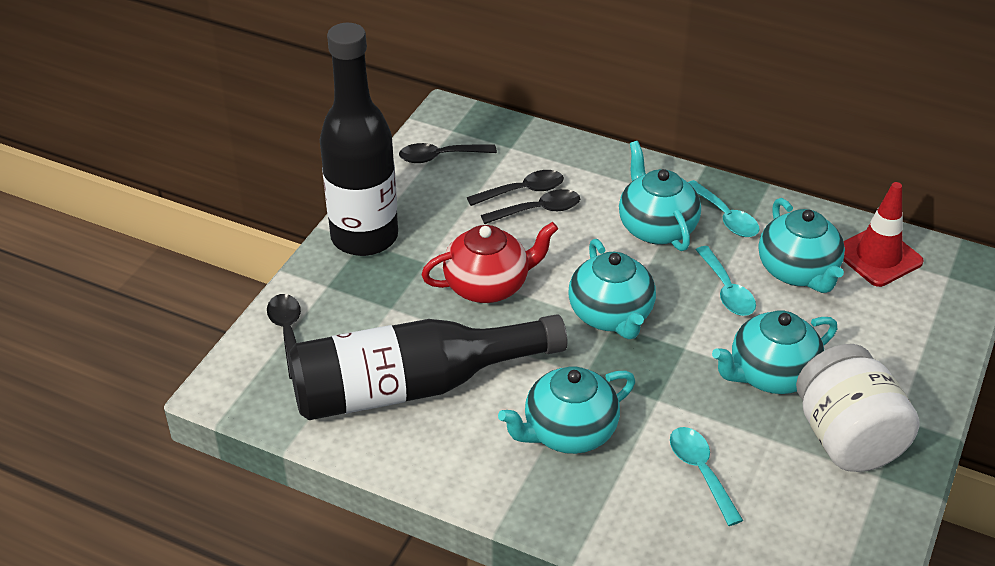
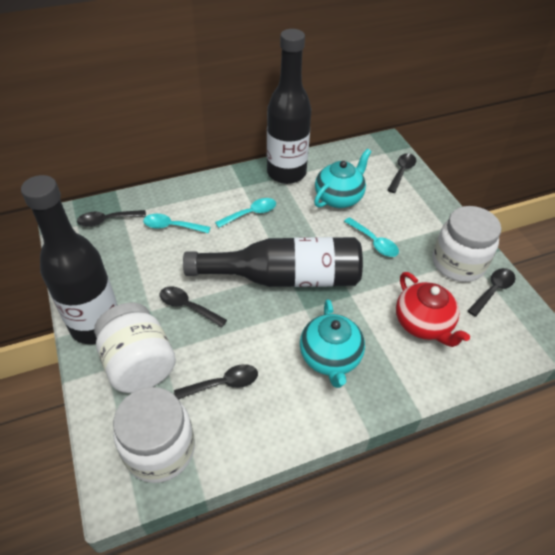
black bottle: 2 -> 3
black spoon: 4 -> 5
red traffic cone: 1 -> 0
turquoise teapot: 5 -> 2
white jar: 1 -> 3

